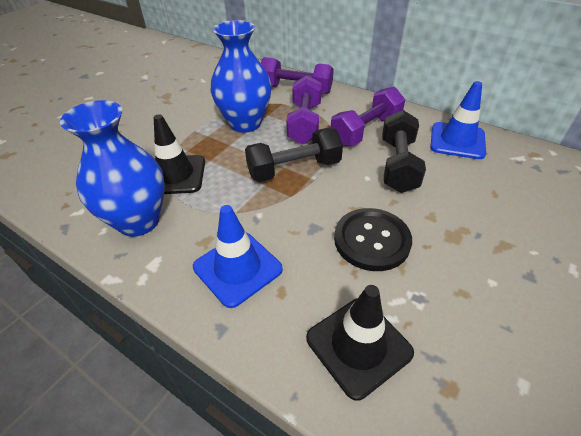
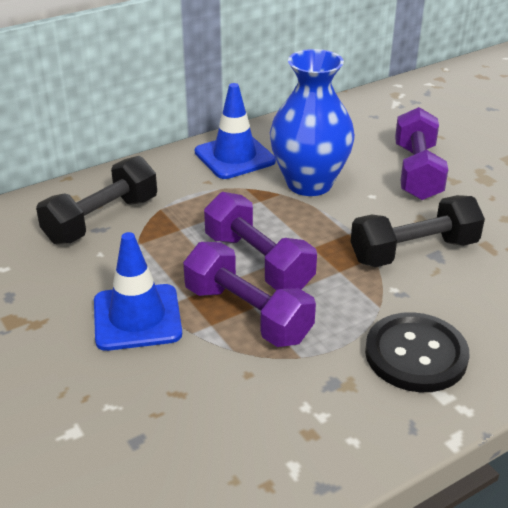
black traffic cone: 2 -> 0
blue vase: 2 -> 1

